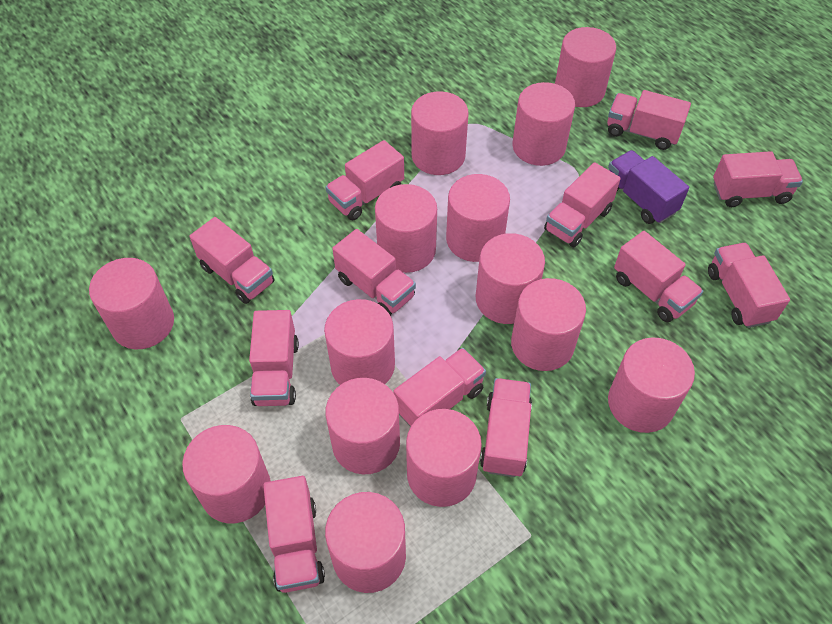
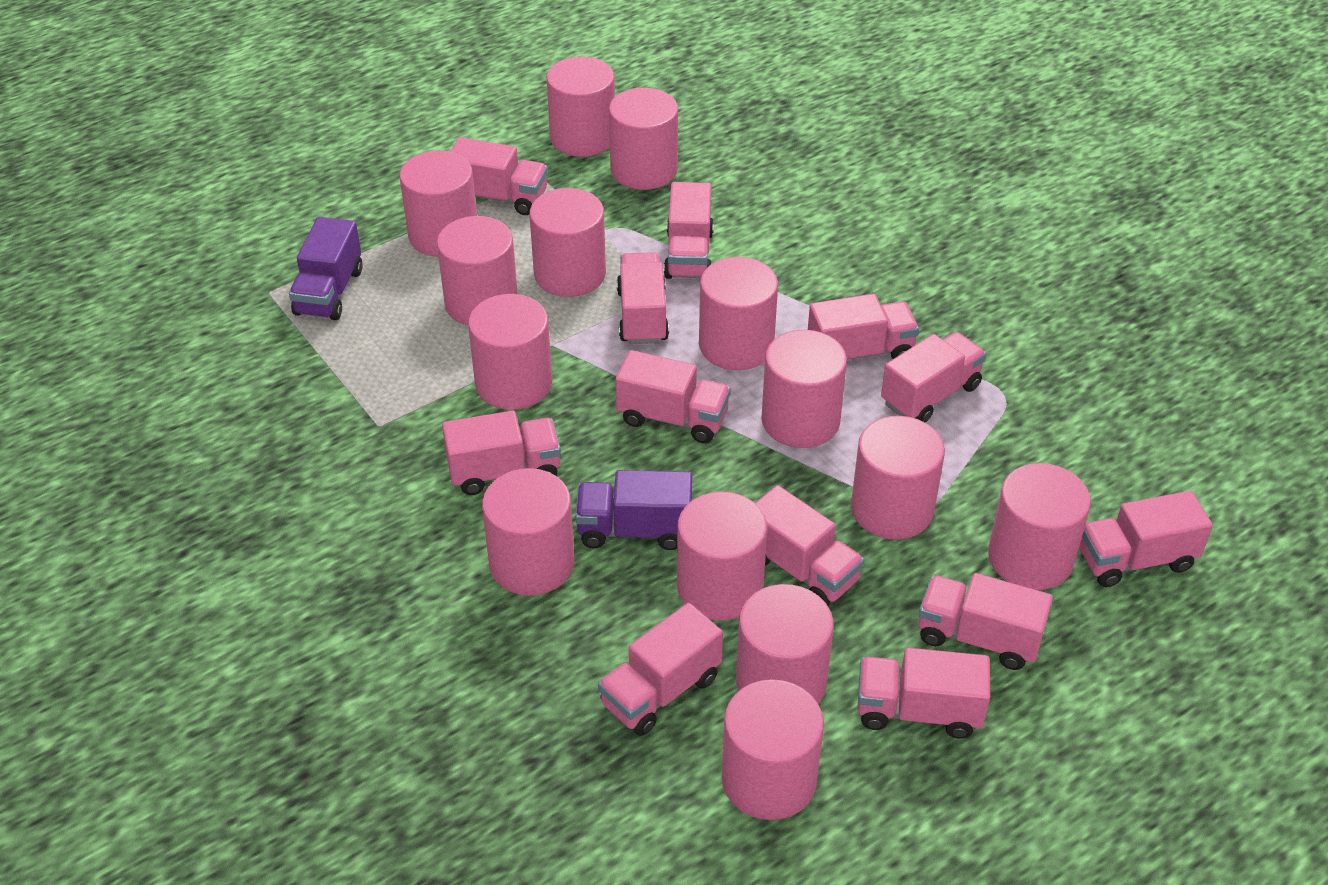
purple truck: 1 -> 2

